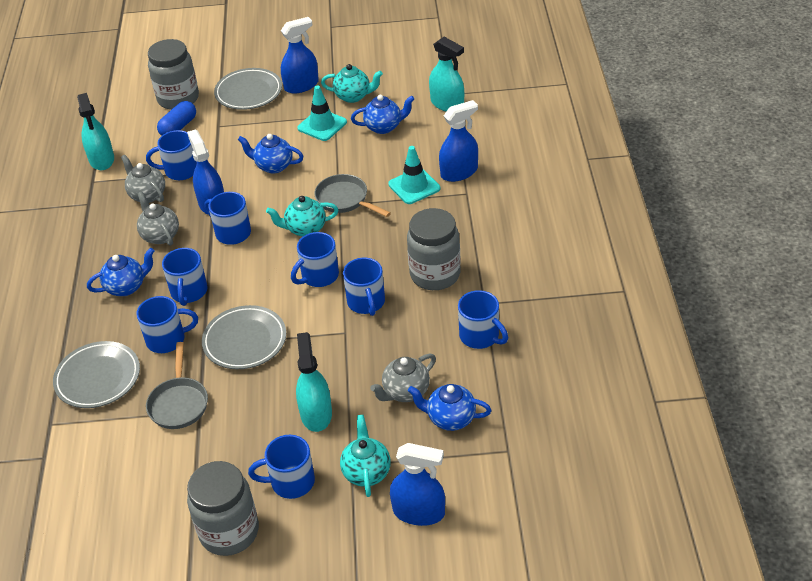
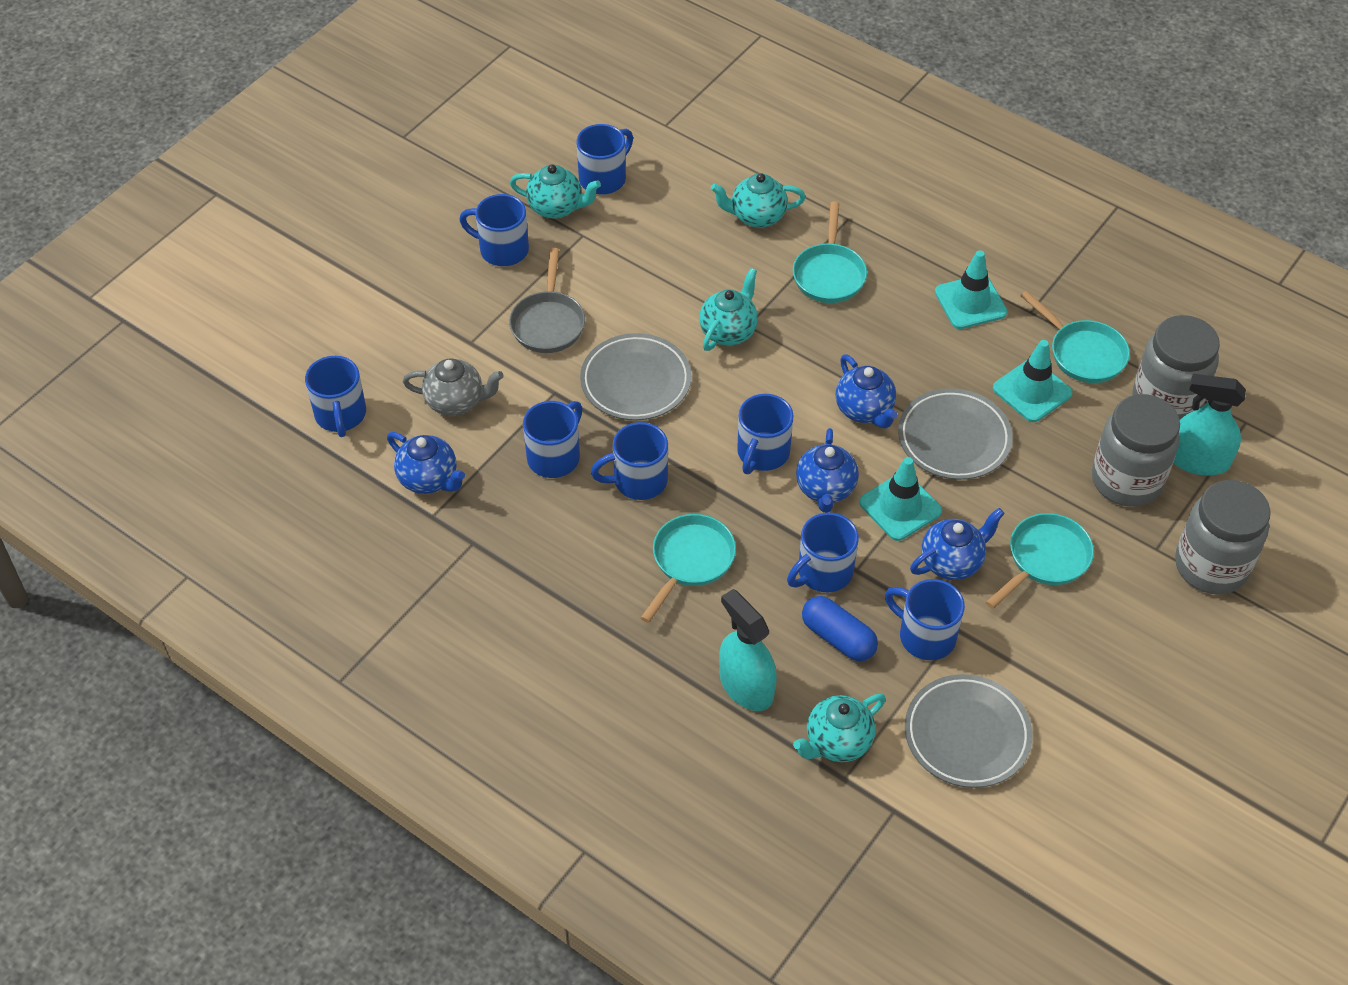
blue spray bottle: 4 -> 0
grey pan: 2 -> 1
grey teapot: 3 -> 1
turquoise pan: 0 -> 4
turquoise spray bottle: 3 -> 2
turquoise teapot: 3 -> 4
turquoise traffic cone: 2 -> 3

